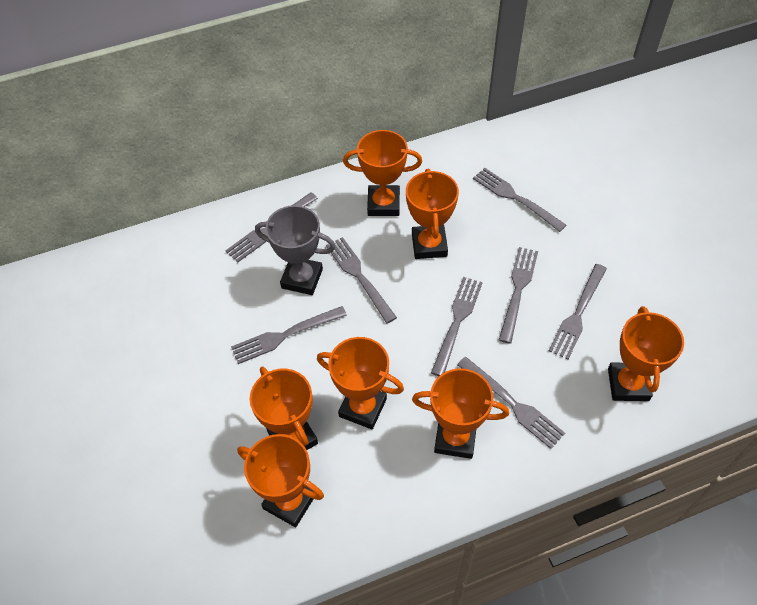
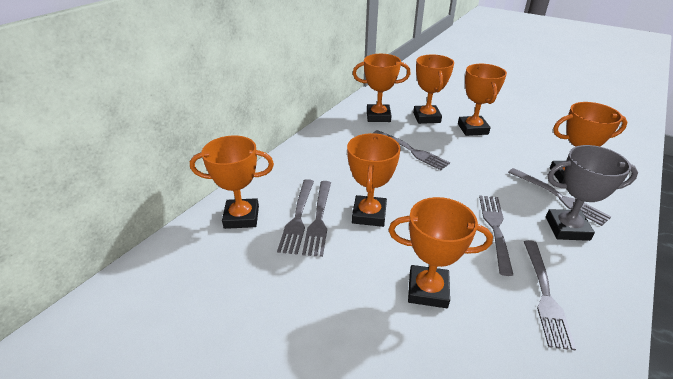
grey fork: 8 -> 6

